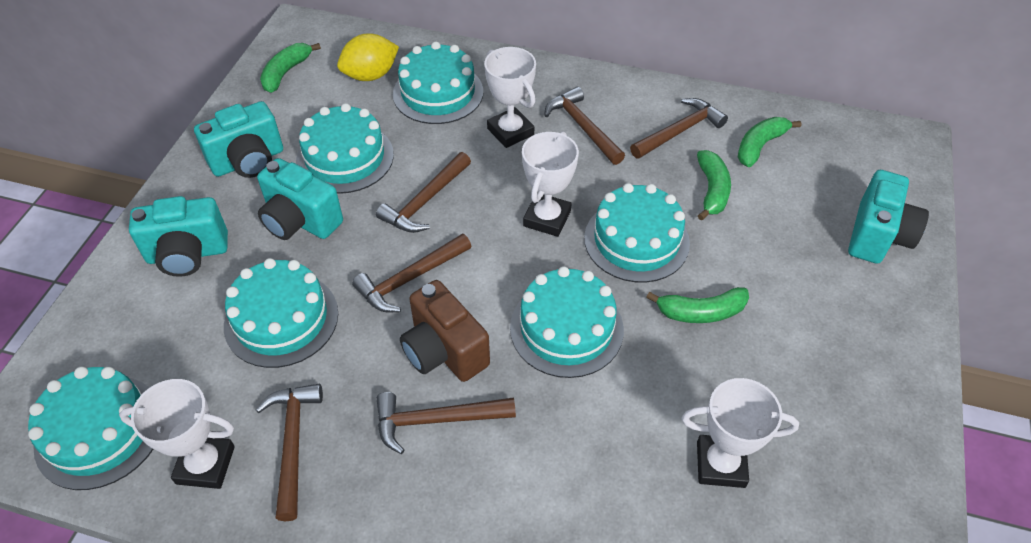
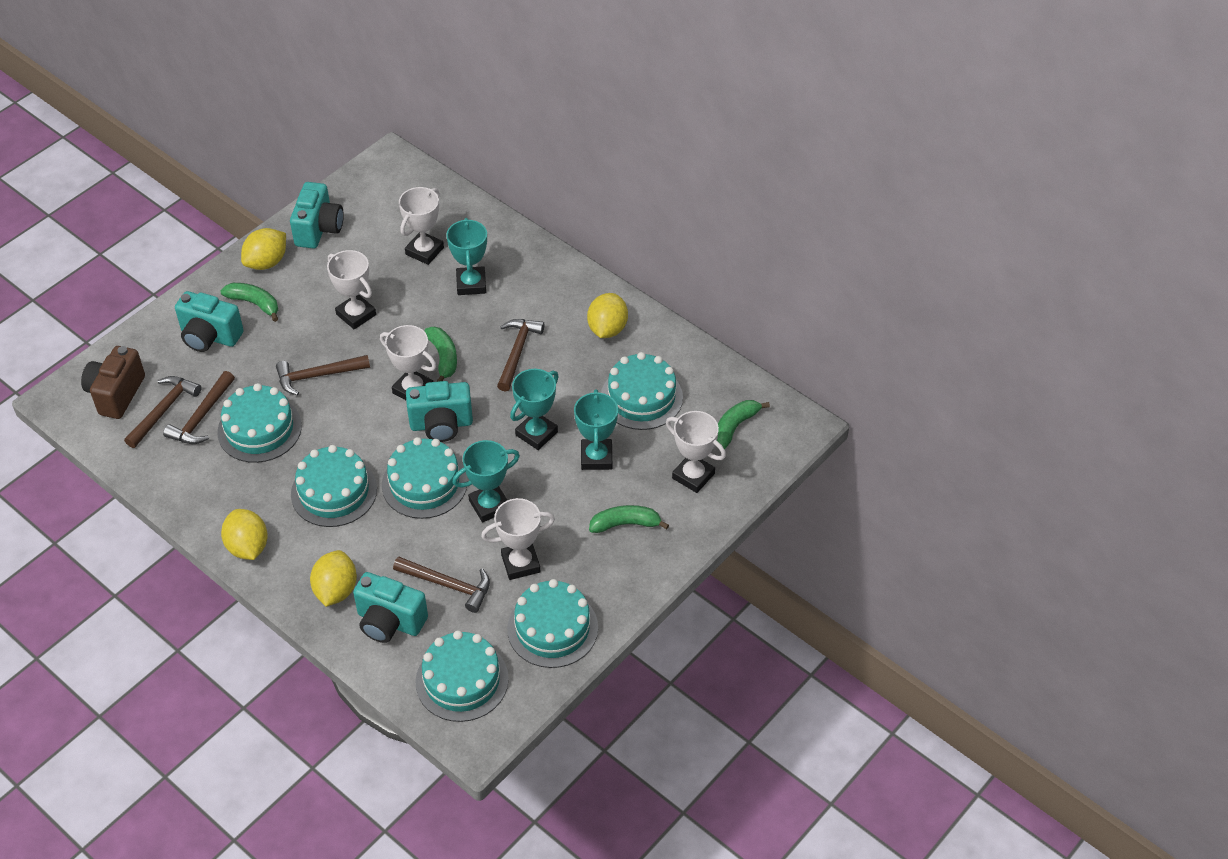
brown hammer: 6 -> 5
turquoise trophy: 0 -> 4
white trophy: 4 -> 5
yellow lemon: 1 -> 4

